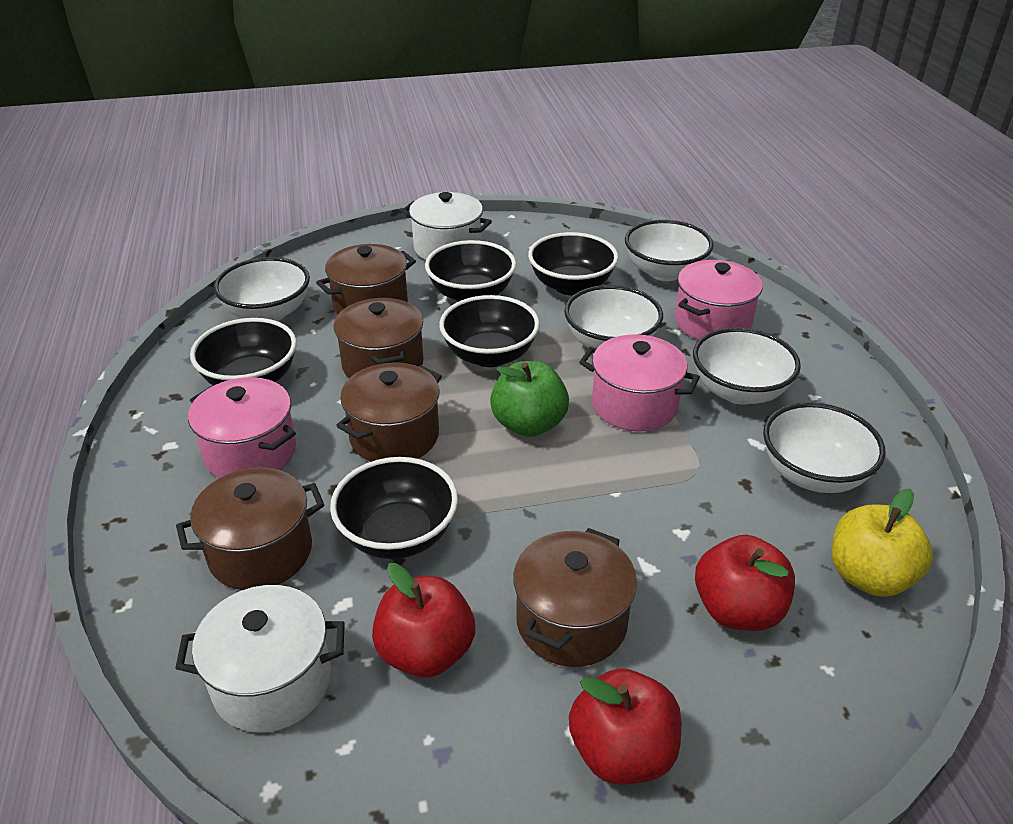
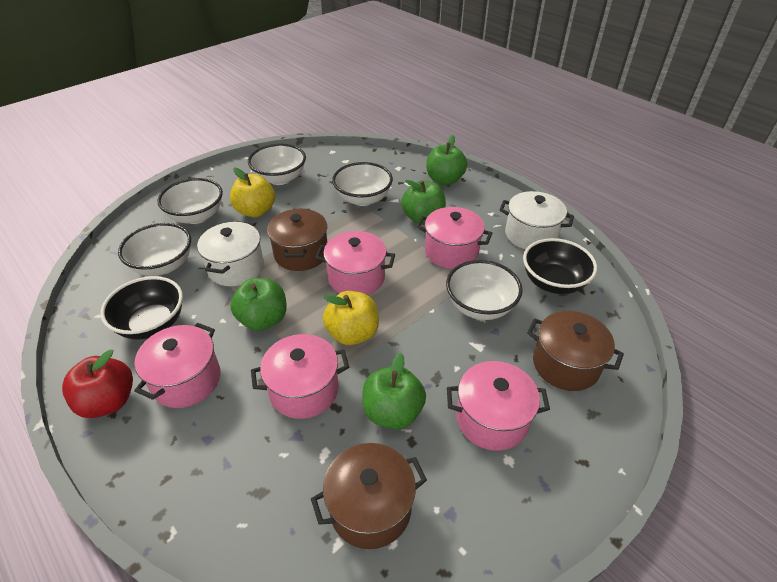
black bowl: 5 -> 2
brown pot: 5 -> 3
green apple: 1 -> 4
pink pot: 3 -> 5
red apple: 3 -> 1
yellow apple: 1 -> 2

